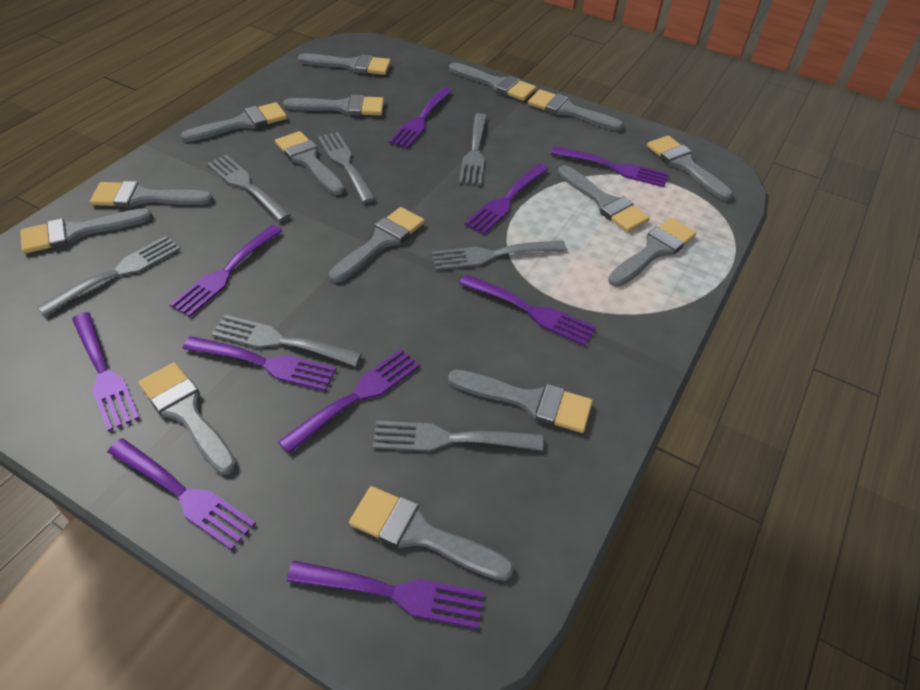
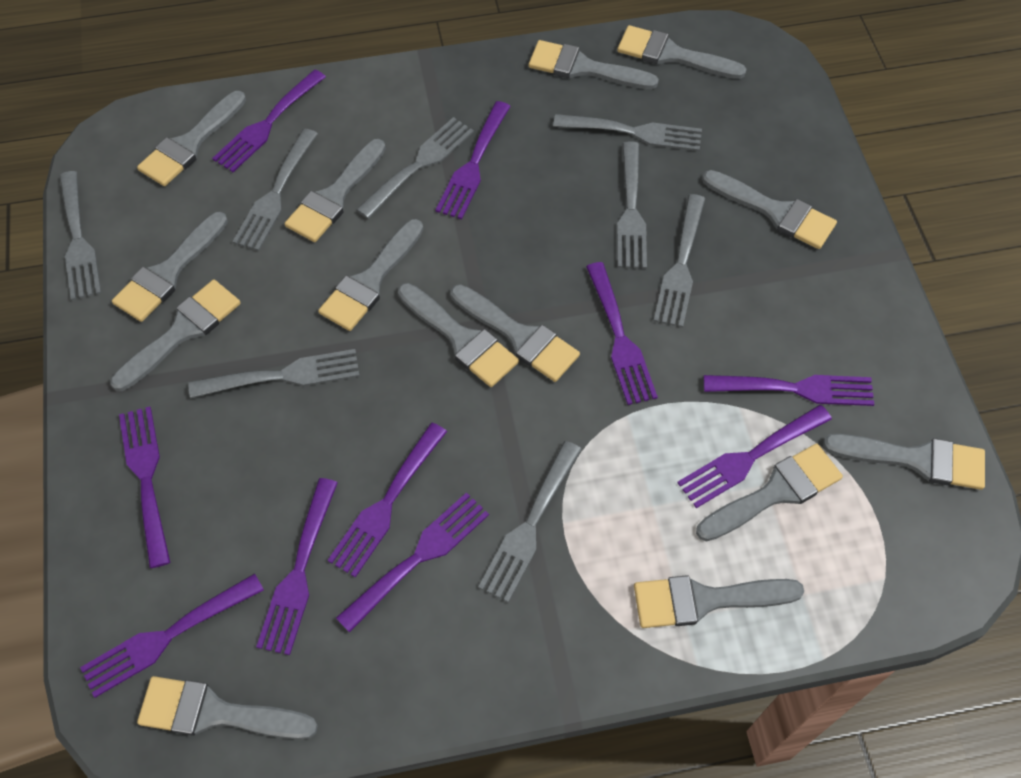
grey brush: 15 -> 14
grey fork: 7 -> 8

